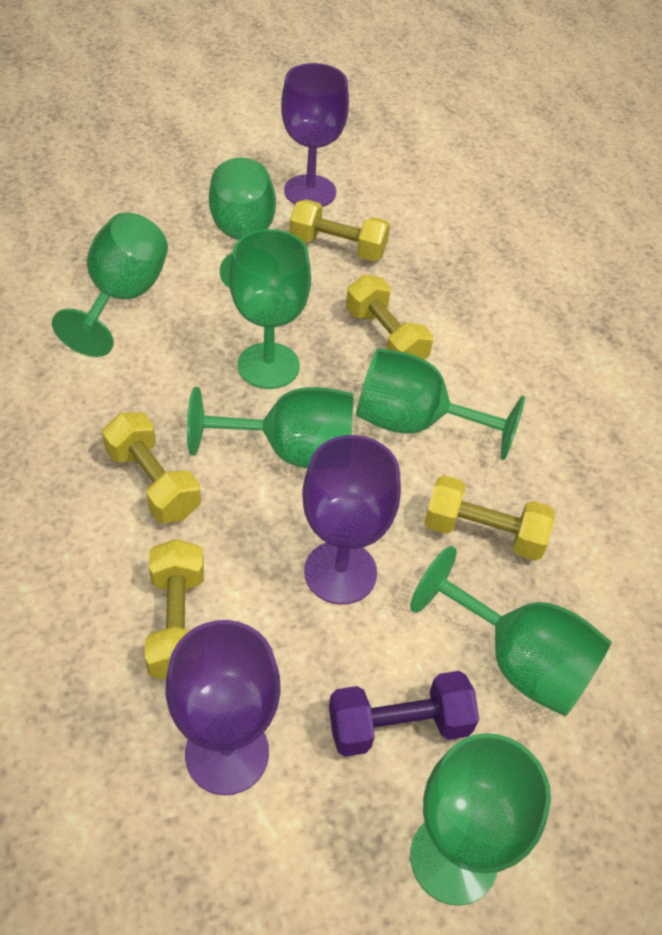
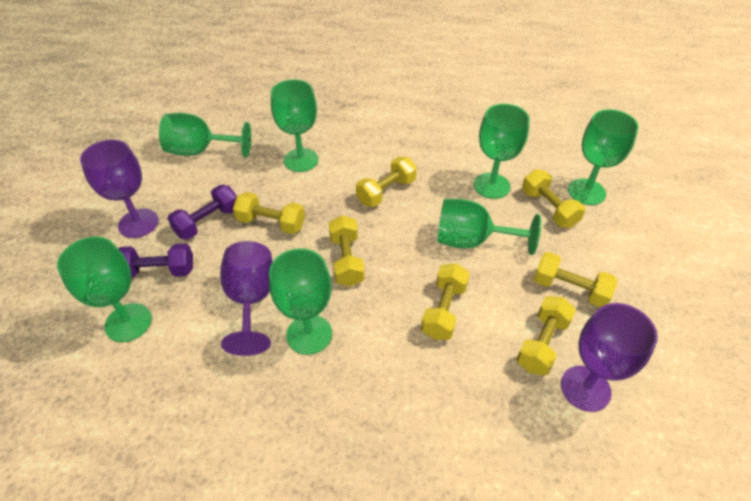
purple dumbbell: 1 -> 2
yellow dumbbell: 5 -> 7

